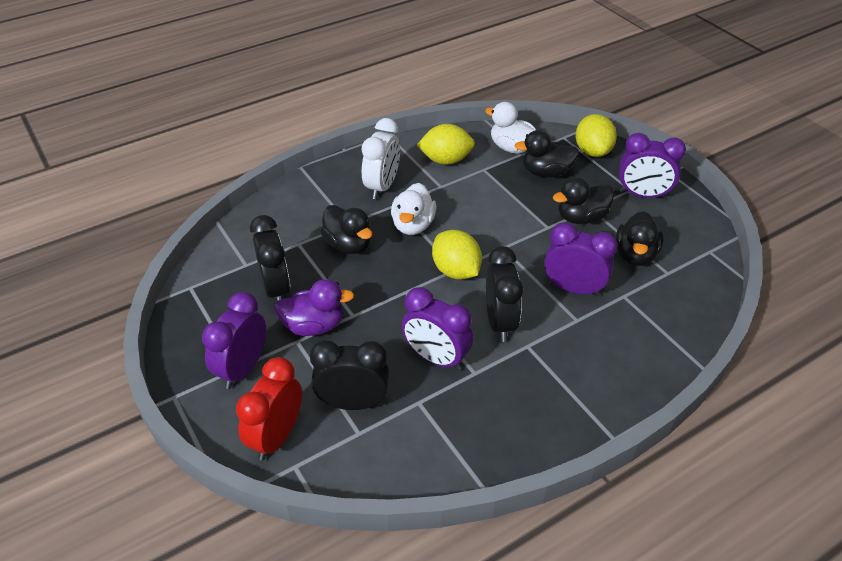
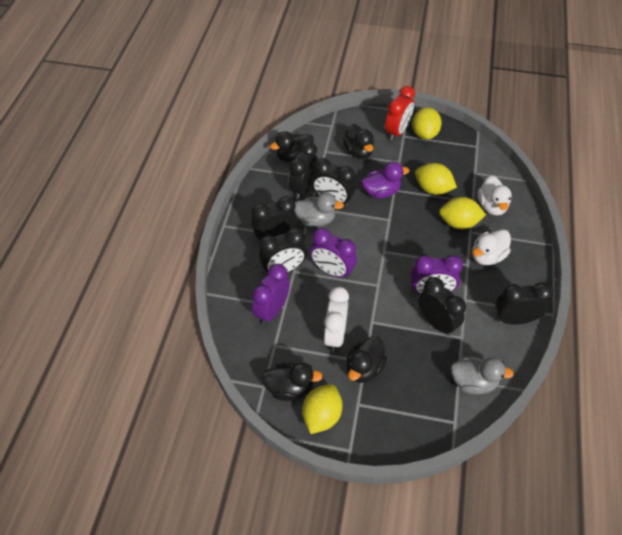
black clock: 3 -> 6
grey duck: 0 -> 2
purple clock: 4 -> 3
yellow lemon: 3 -> 4

